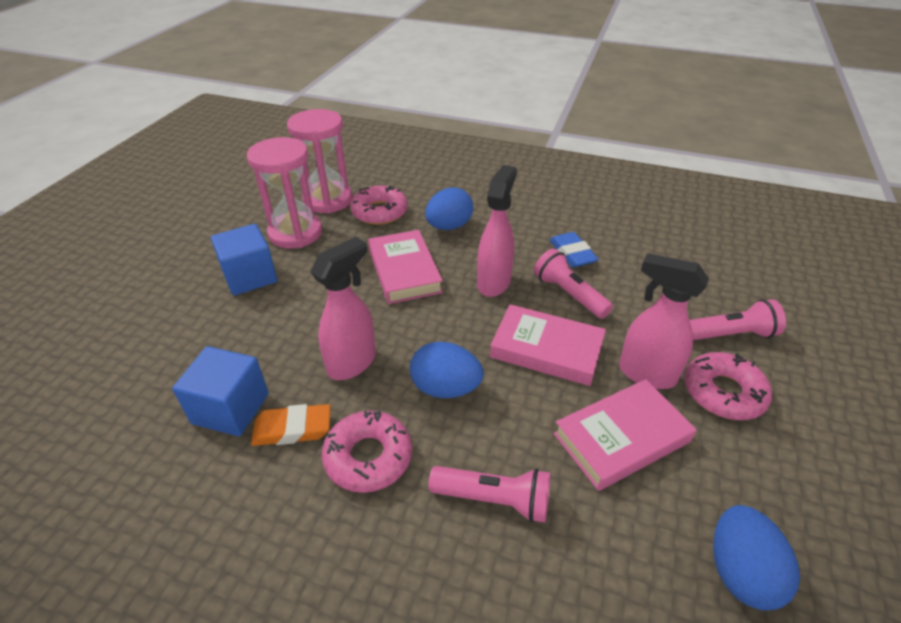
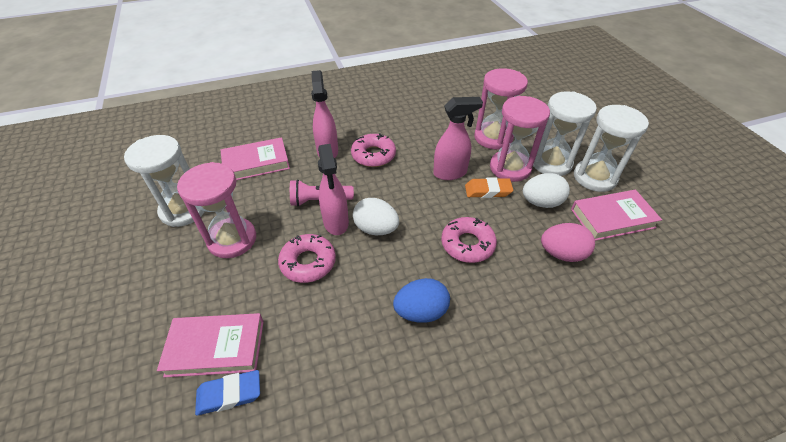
blue cube: 2 -> 0
blue egg: 3 -> 1
pink egg: 0 -> 1
pink flashlight: 3 -> 1
pink hourglass: 2 -> 3
white egg: 0 -> 2
white hourglass: 0 -> 3

